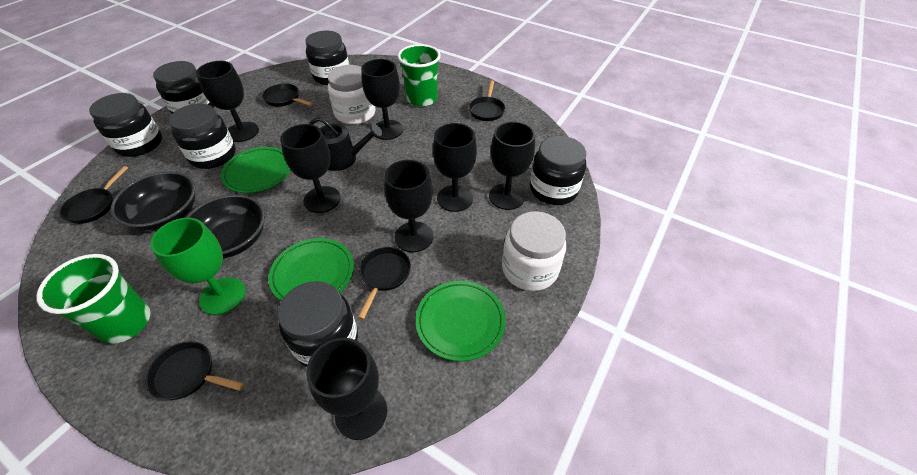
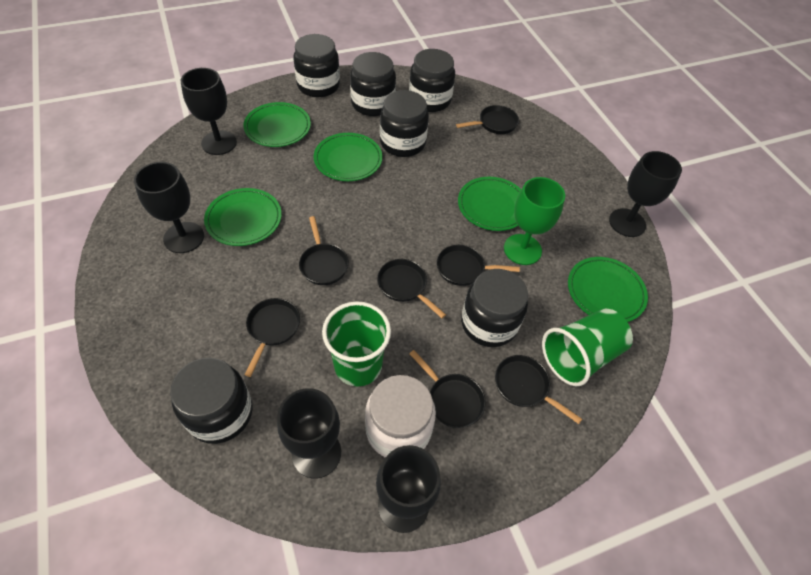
black bowl: 2 -> 0
black goblet: 7 -> 5
black pan: 5 -> 7
black watering can: 1 -> 0
green plate: 3 -> 5
white jar: 2 -> 1

